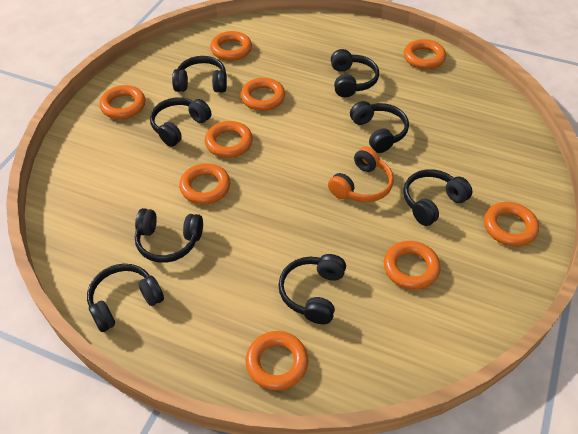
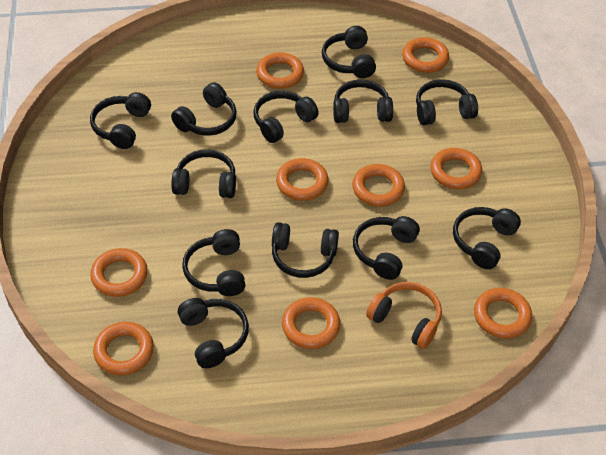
black headphones: 8 -> 12

